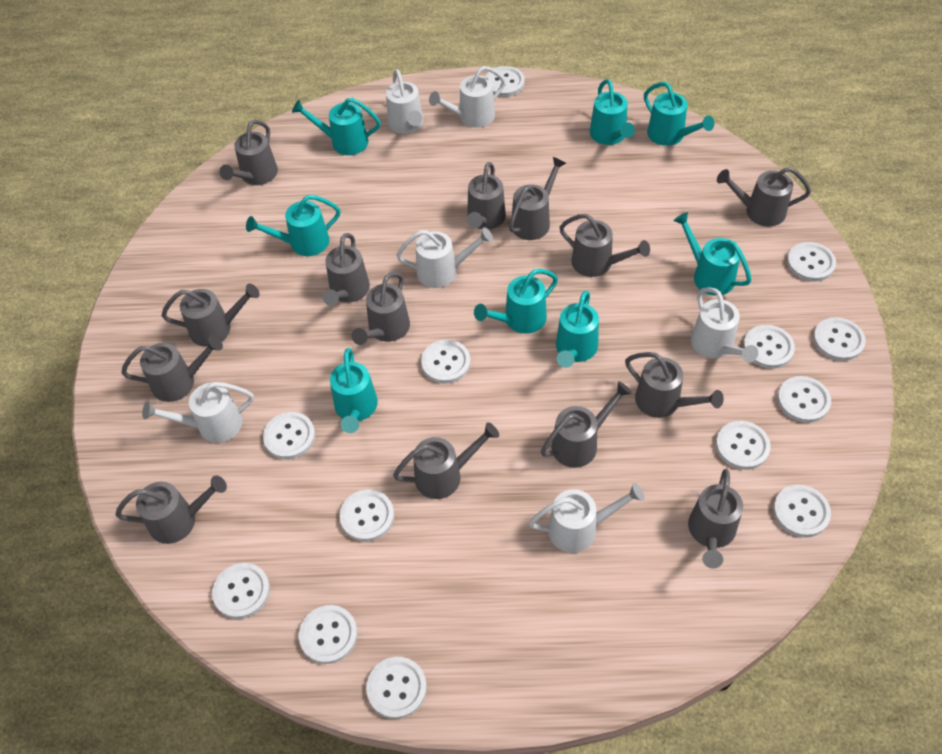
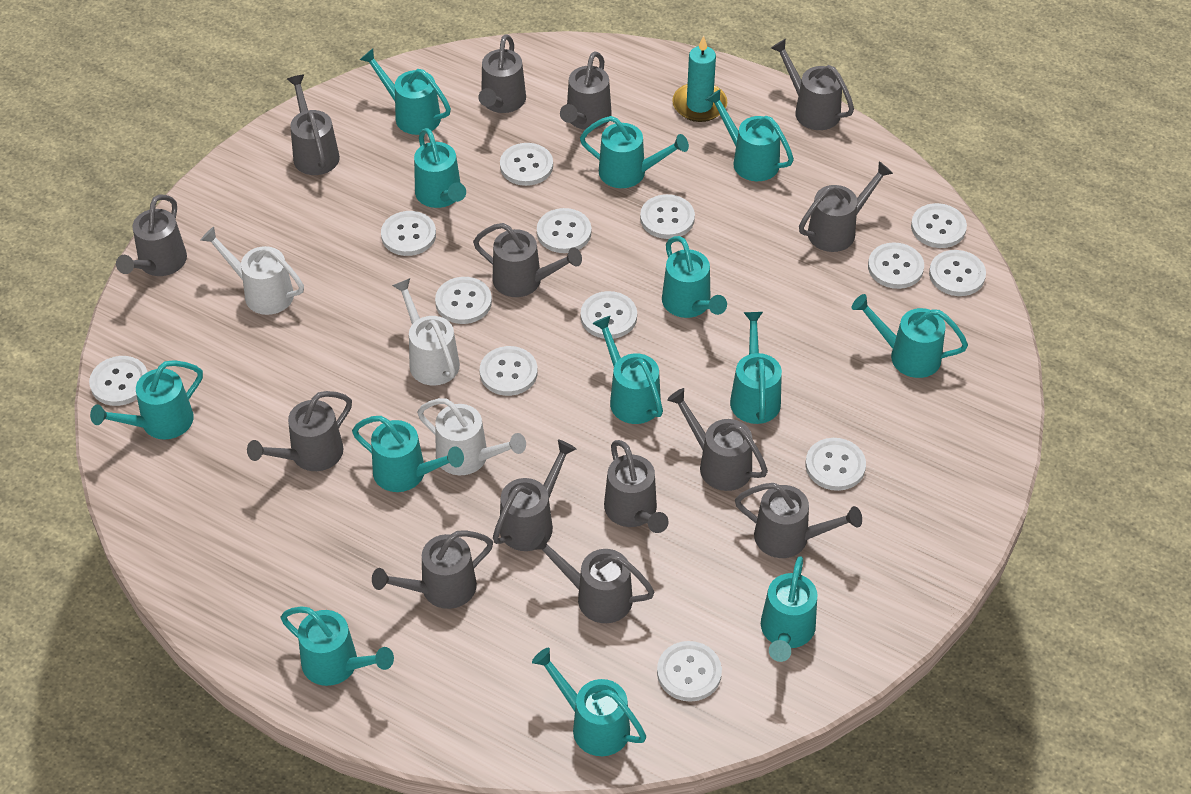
turquoise candle: 0 -> 1
turquoise watering can: 8 -> 13
white watering can: 6 -> 3

